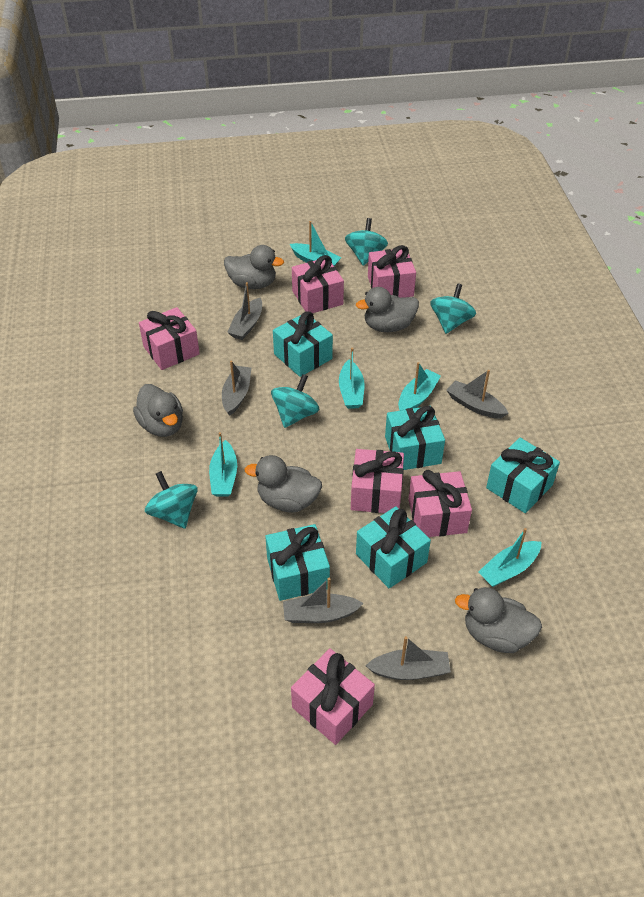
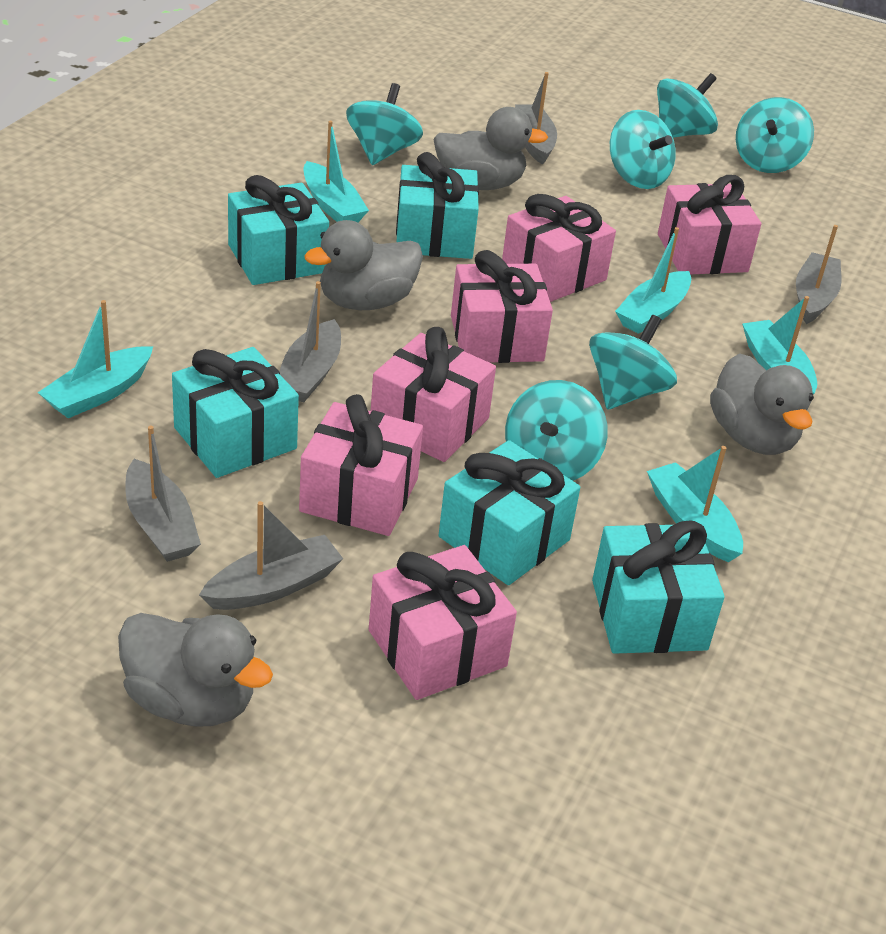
grey duck: 5 -> 4
turquoise spinning top: 4 -> 6

